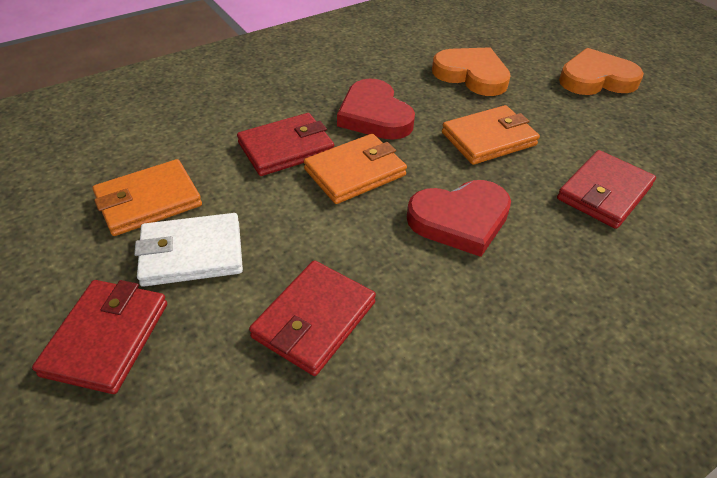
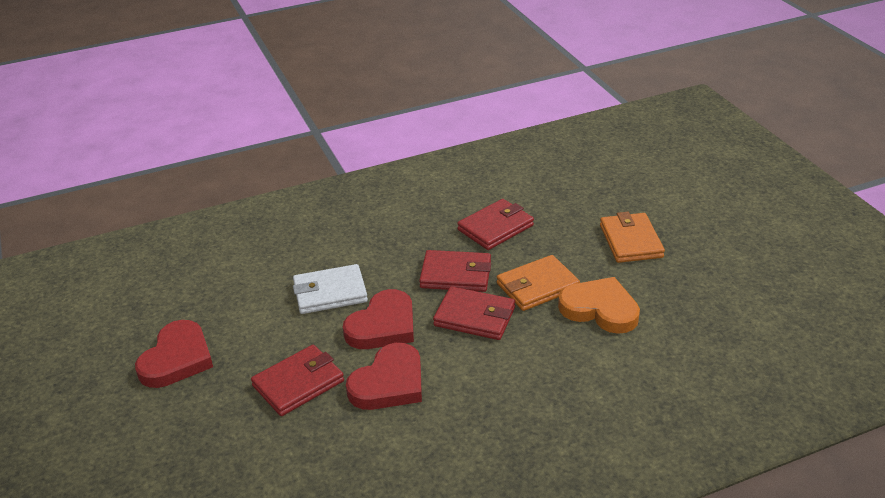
orange heart: 2 -> 1
orange wallet: 3 -> 2
red heart: 2 -> 3

